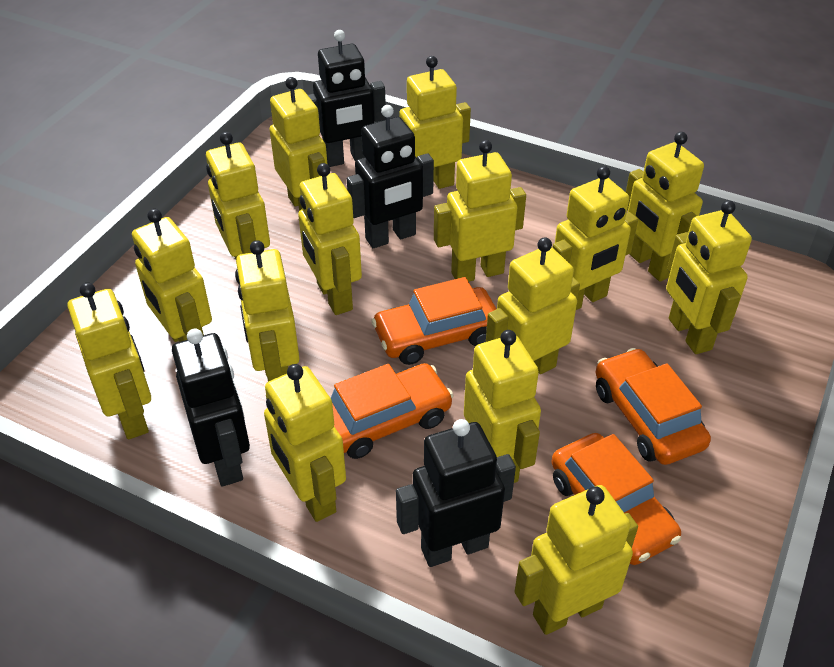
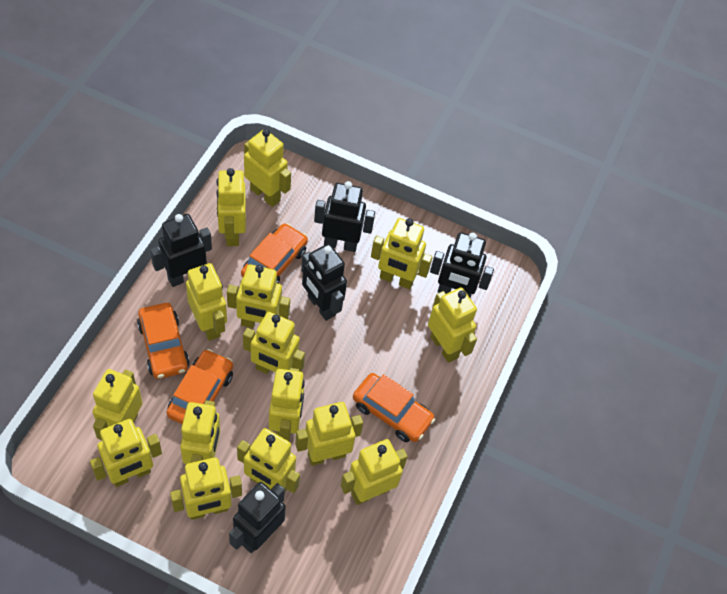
black robot: 4 -> 5

